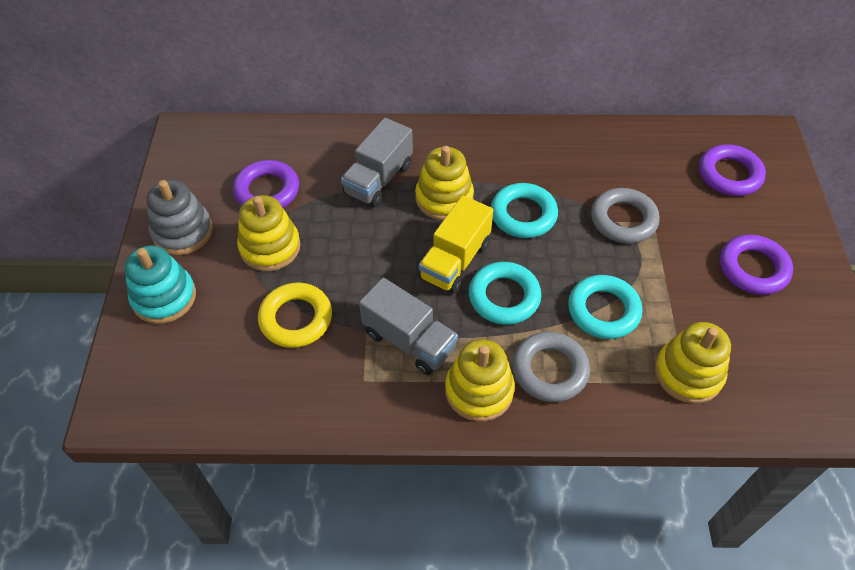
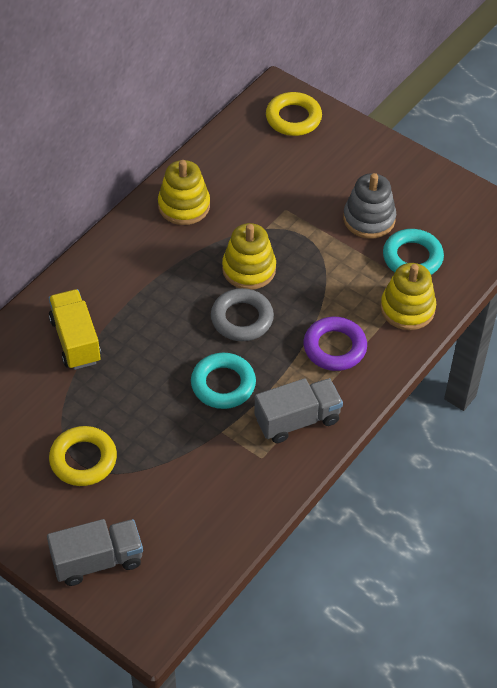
grey ring: 2 -> 1
purple ring: 3 -> 1
turquoise ring: 3 -> 2
turquoise stacking toy: 1 -> 0
yellow ring: 1 -> 2
yellow stacking toy: 4 -> 3

